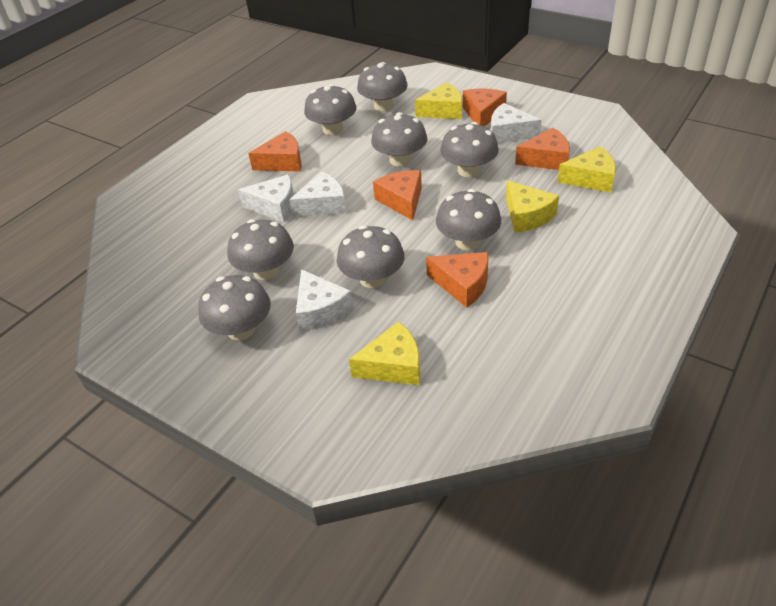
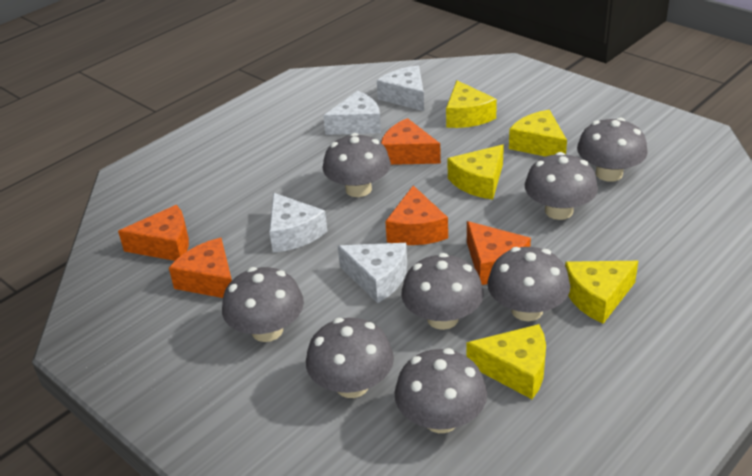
yellow cheese: 4 -> 5

